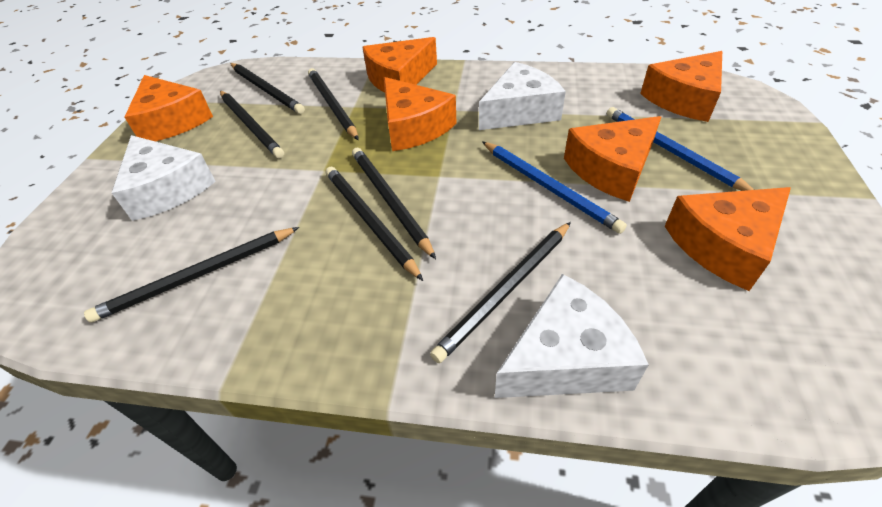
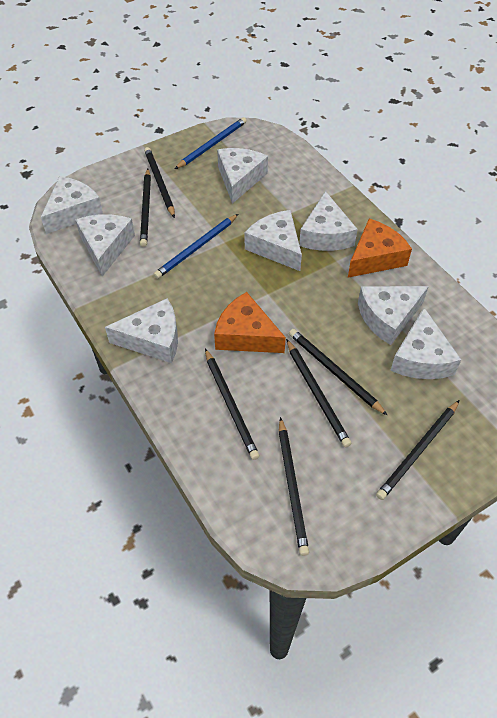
orange cheese: 6 -> 2
white cheese: 3 -> 8

